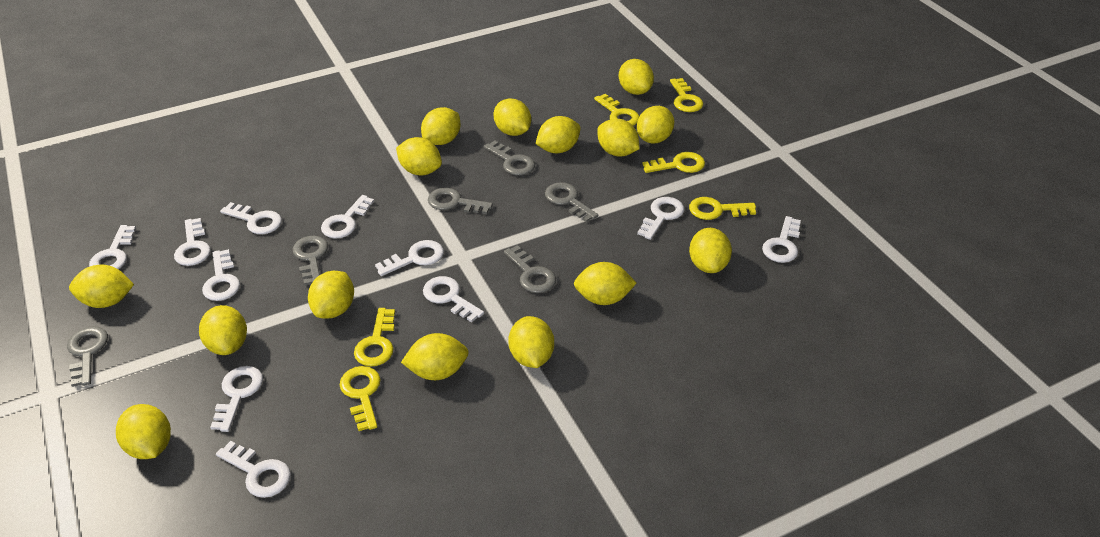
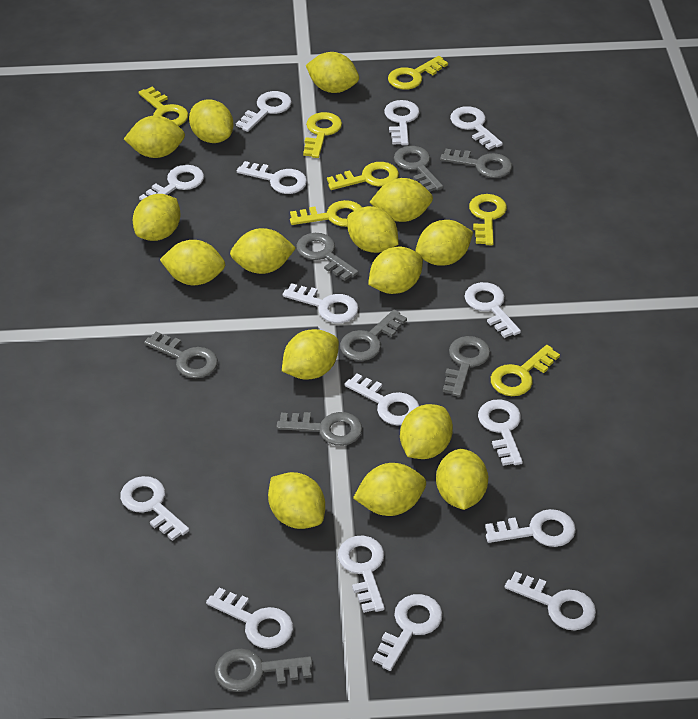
grey key: 6 -> 8
white key: 11 -> 15
yellow key: 6 -> 7

